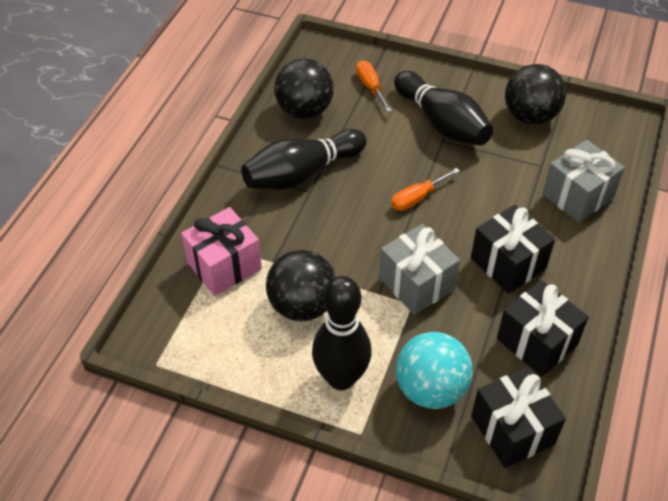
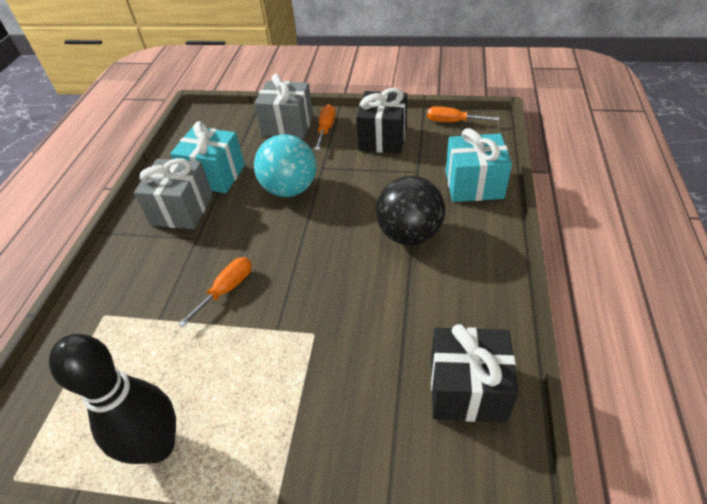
black ball: 3 -> 1
black bowling pin: 3 -> 1
black gift: 3 -> 2
orange screwdriver: 2 -> 3
pink gift: 1 -> 0
turquoise gift: 0 -> 2

